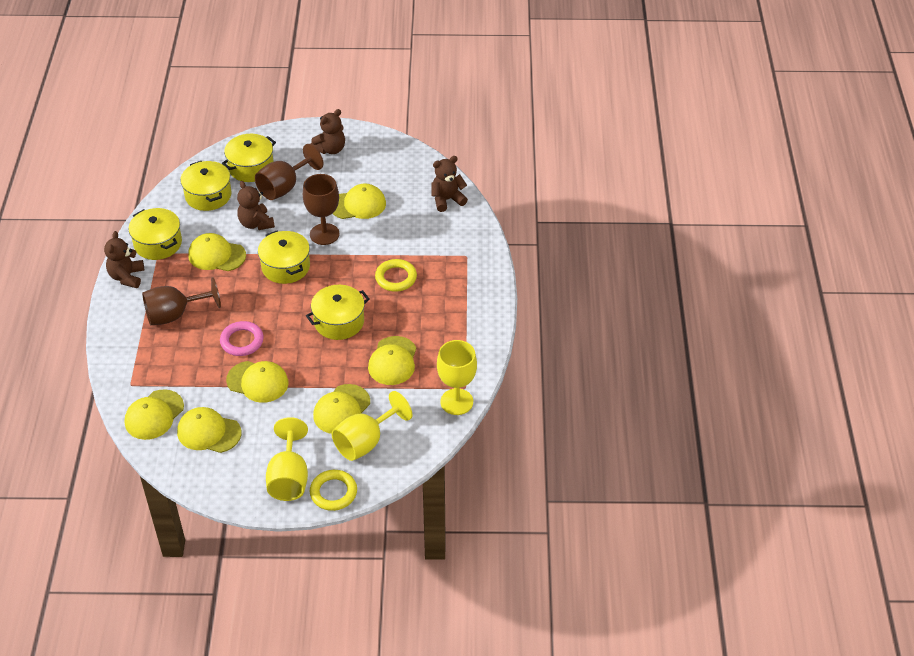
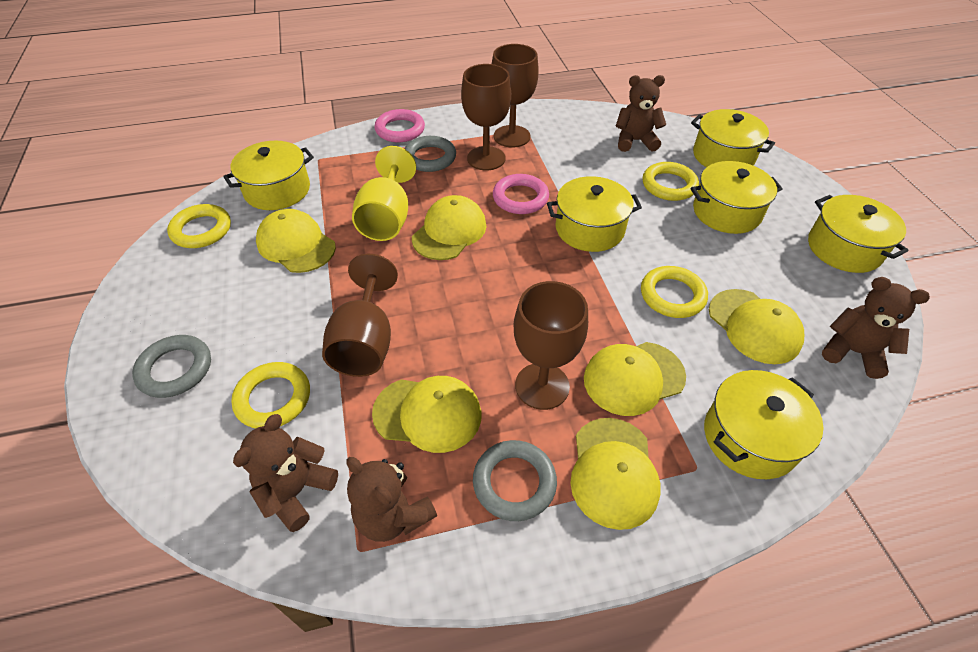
brown goblet: 3 -> 4
grey ring: 0 -> 3
pink ring: 1 -> 2
yellow cap: 7 -> 6
yellow goblet: 3 -> 1
yellow pot: 5 -> 6
yellow ring: 2 -> 4

